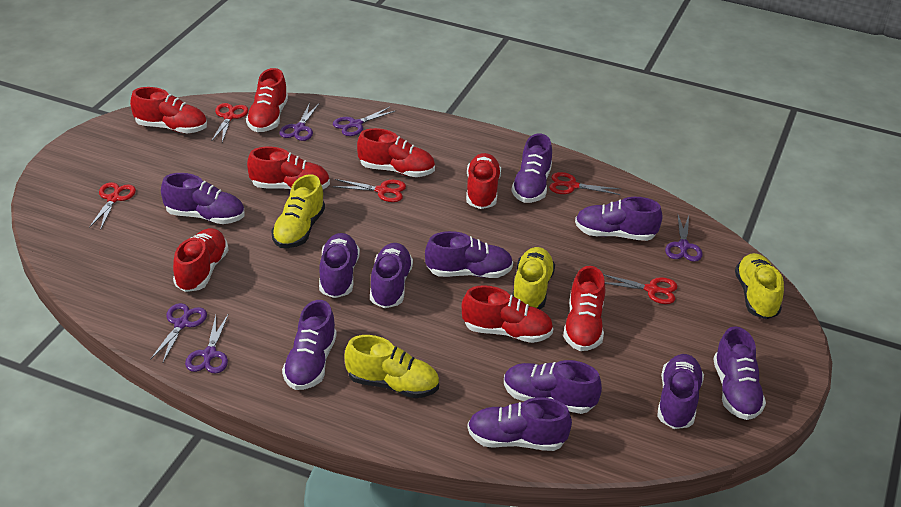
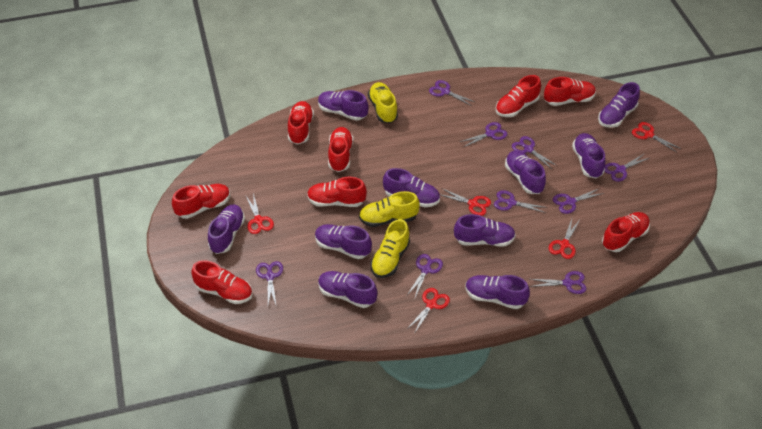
purple scissors: 5 -> 9
purple shoe: 11 -> 10
yellow shoe: 4 -> 3

